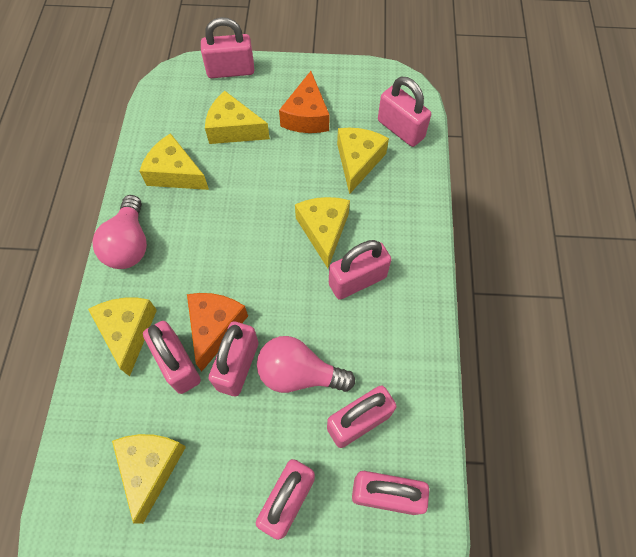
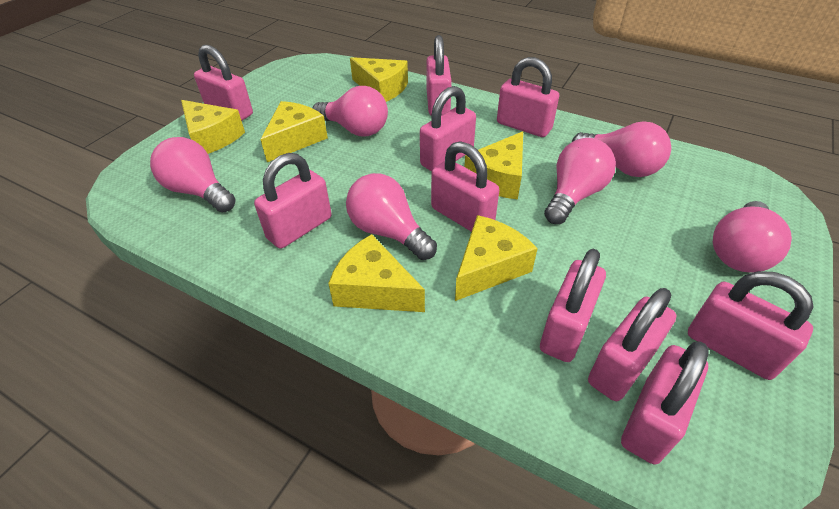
orange cheese: 2 -> 0
pink light bulb: 2 -> 6
pink padlock: 8 -> 10

